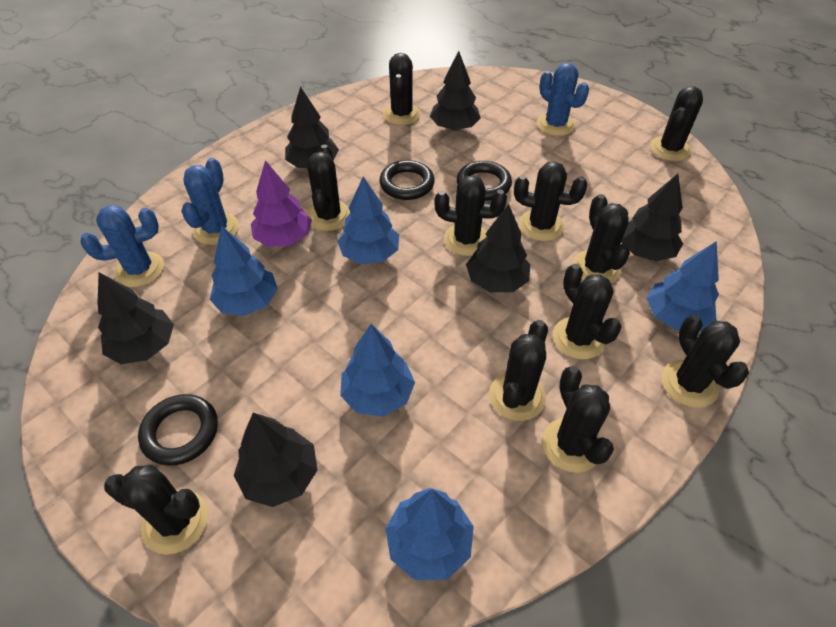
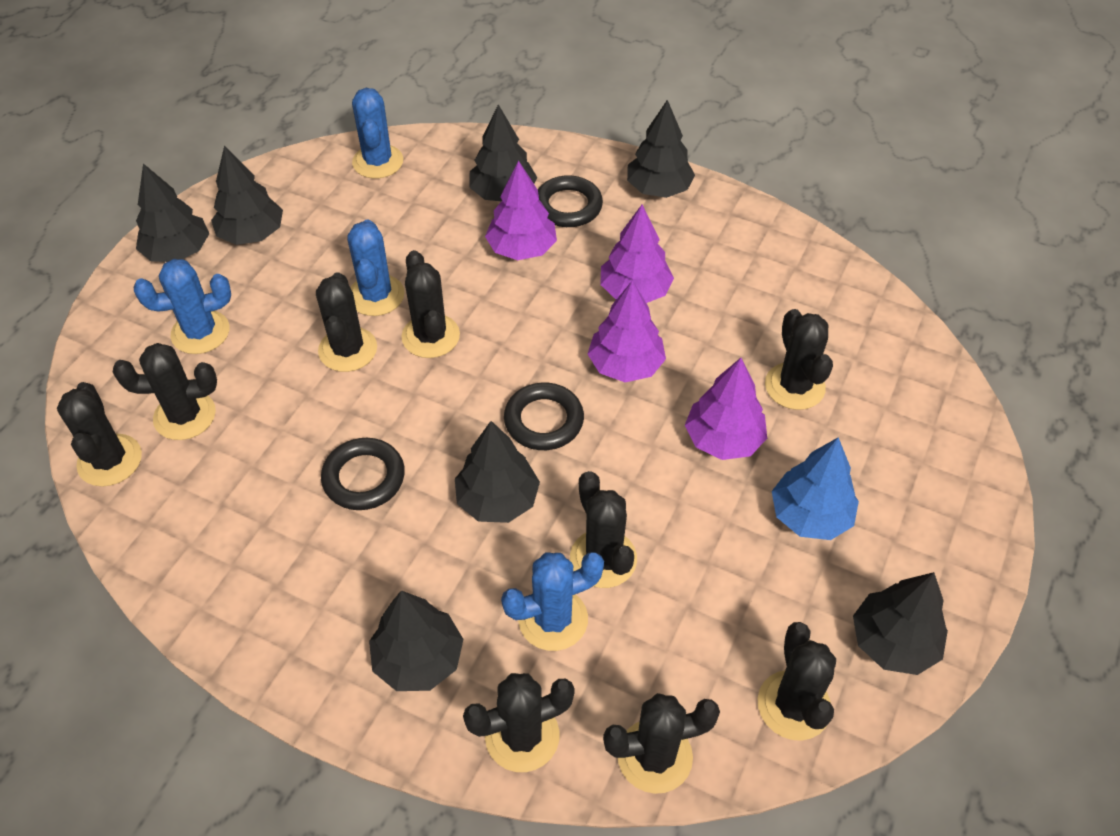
black cactus: 11 -> 9
black tree: 6 -> 7
blue cactus: 3 -> 4
blue tree: 5 -> 1
purple tree: 1 -> 4

